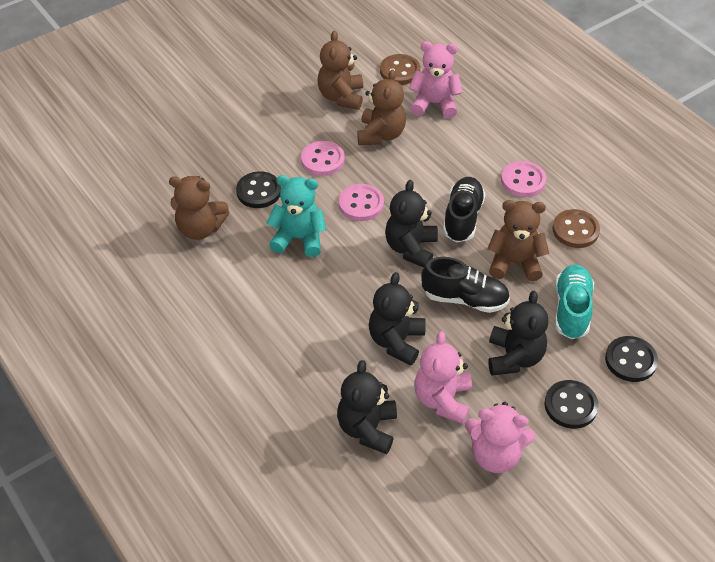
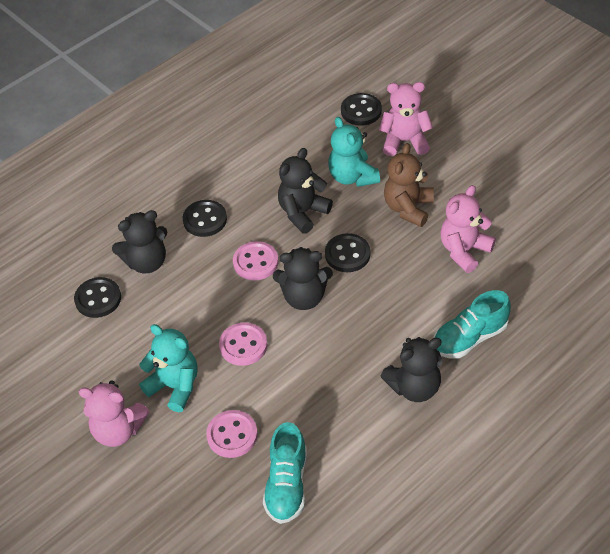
black button: 3 -> 4
black shoe: 2 -> 0
brown button: 2 -> 0
brown teddy bear: 4 -> 1
turquoise shoe: 1 -> 2
turquoise teddy bear: 1 -> 2

